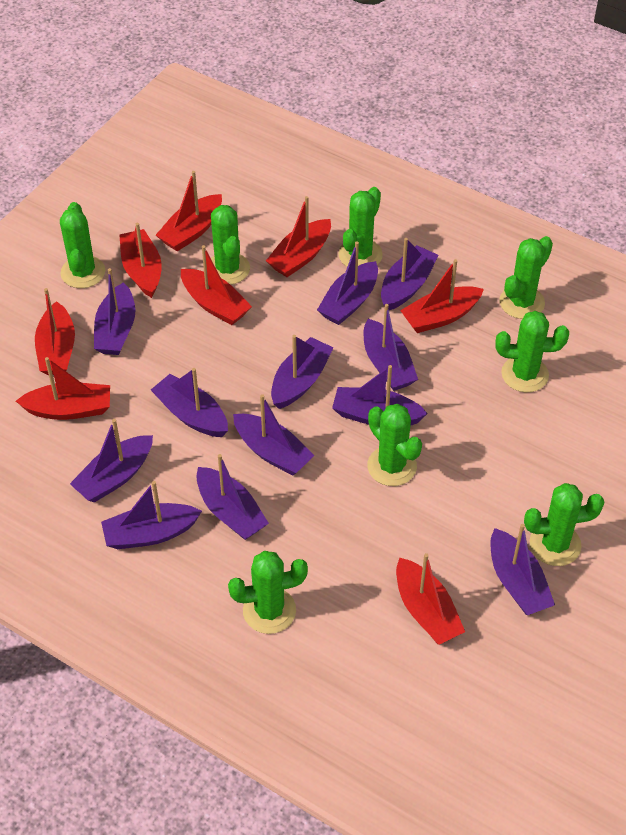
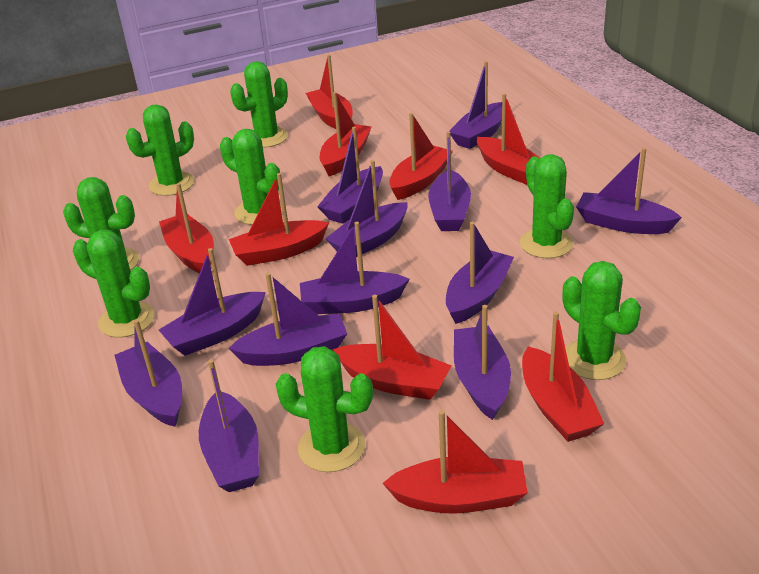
red boat: 8 -> 9

